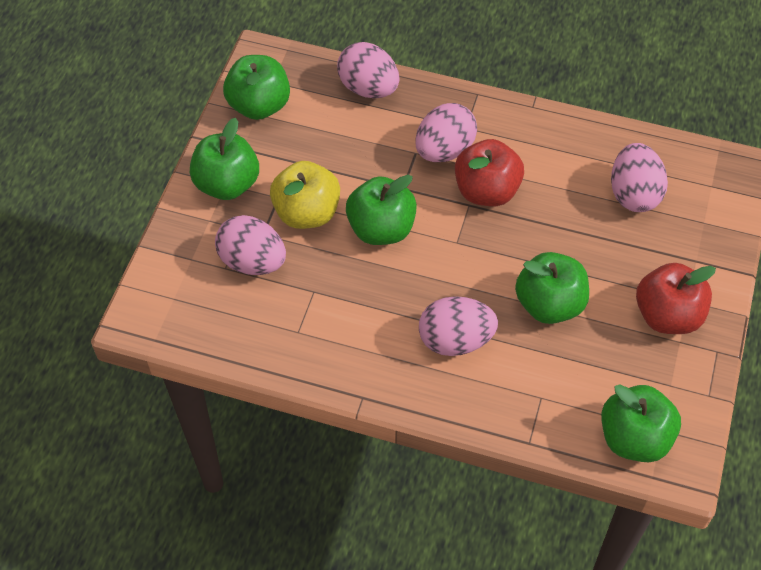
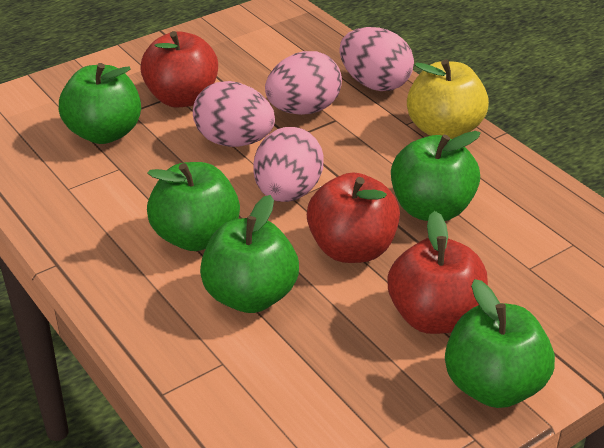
pink egg: 5 -> 4
red apple: 2 -> 3

